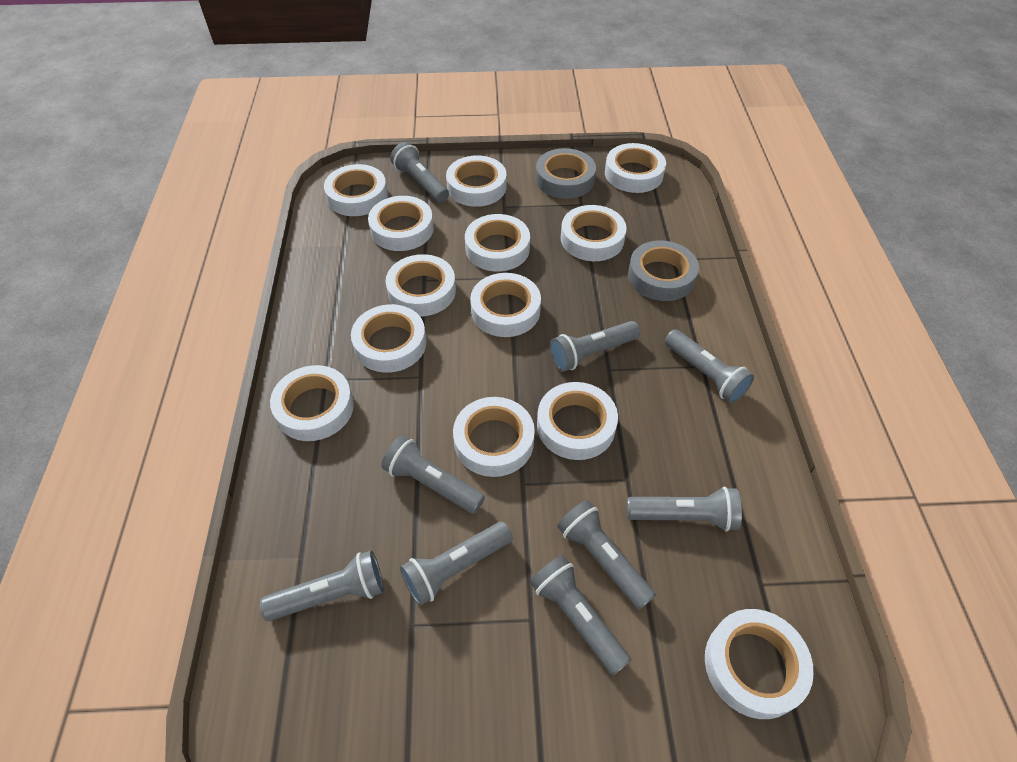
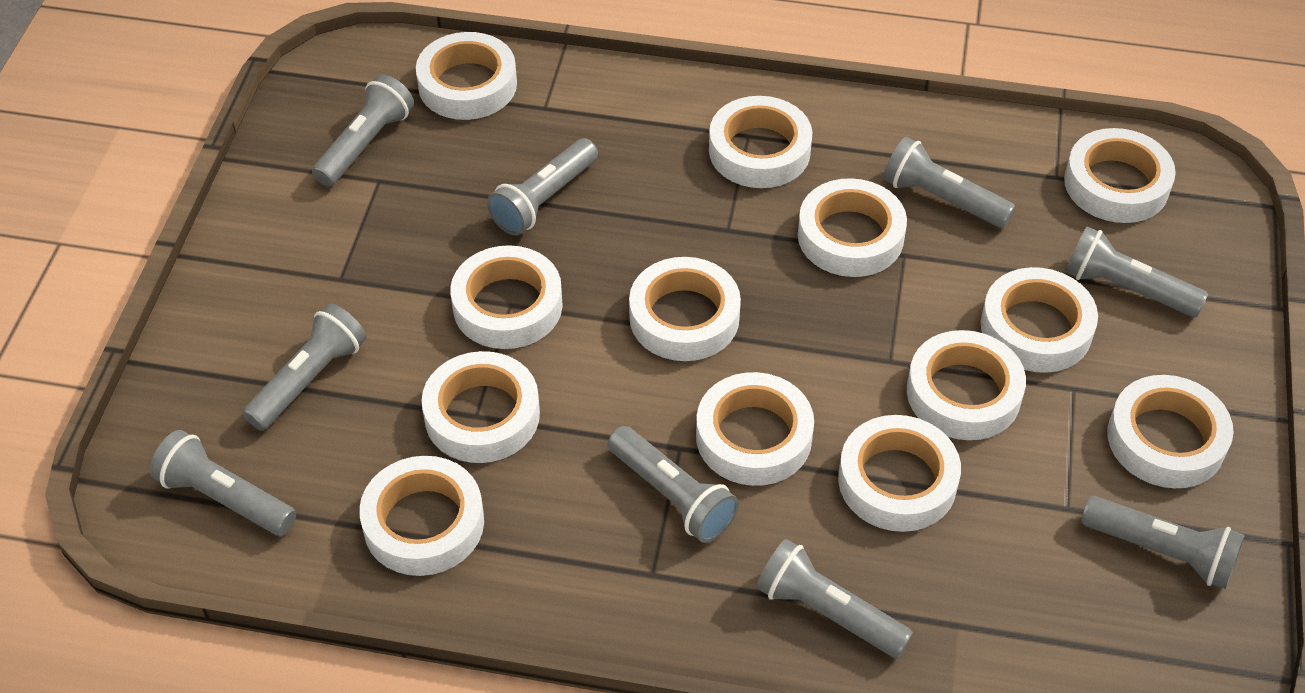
grey tape: 2 -> 0

